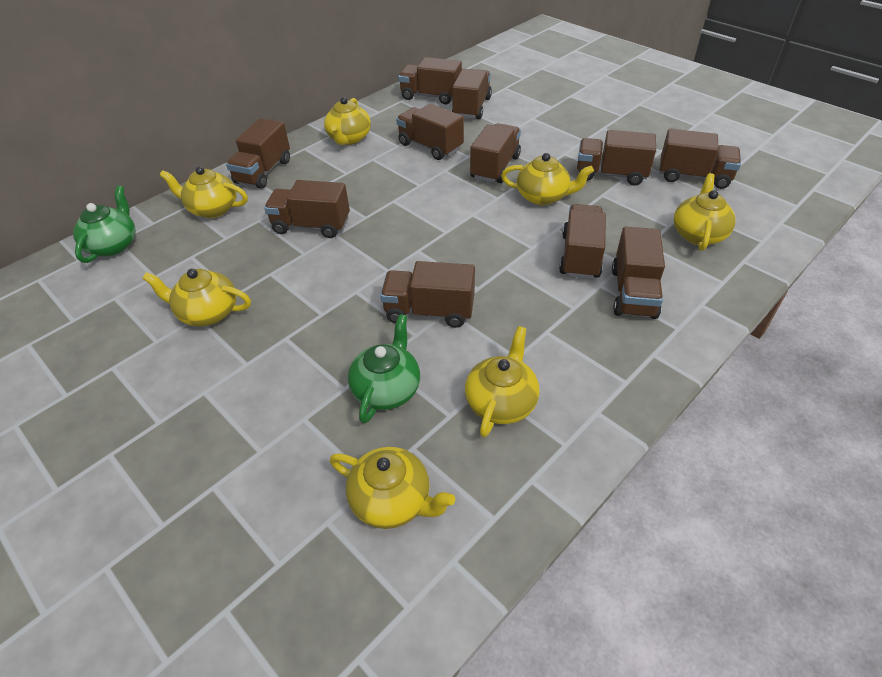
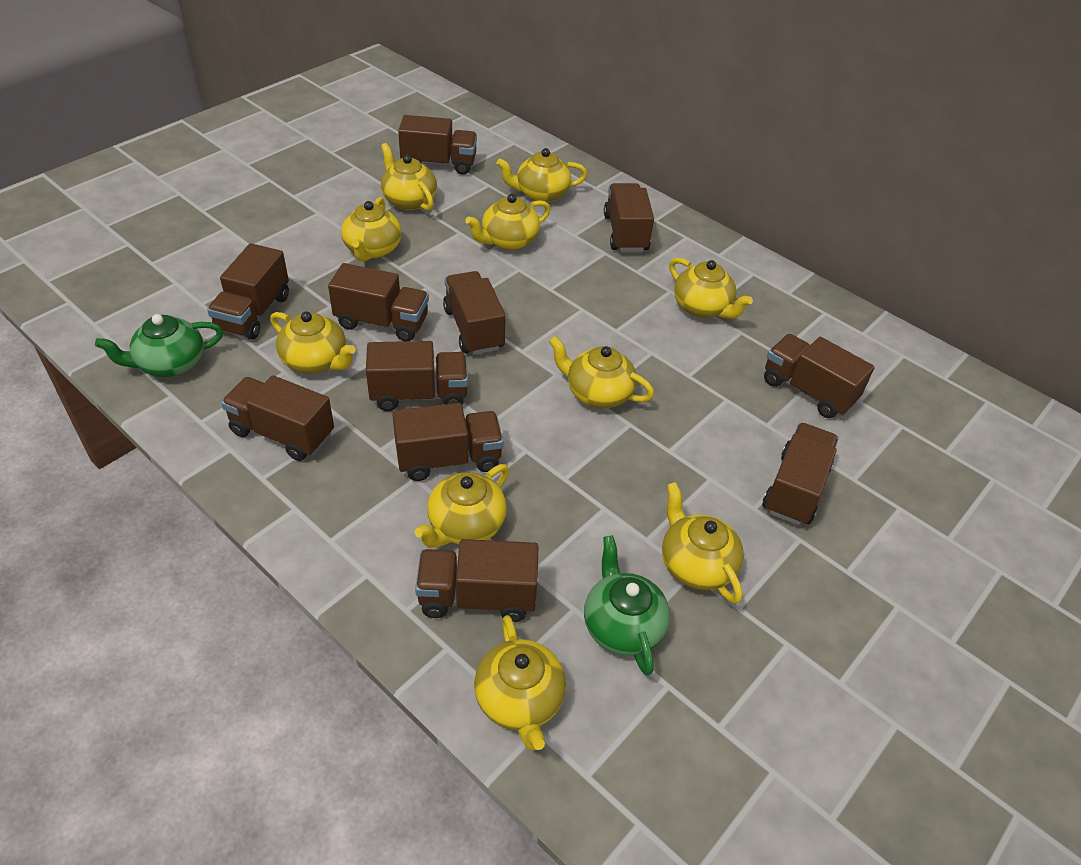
yellow teapot: 7 -> 10

